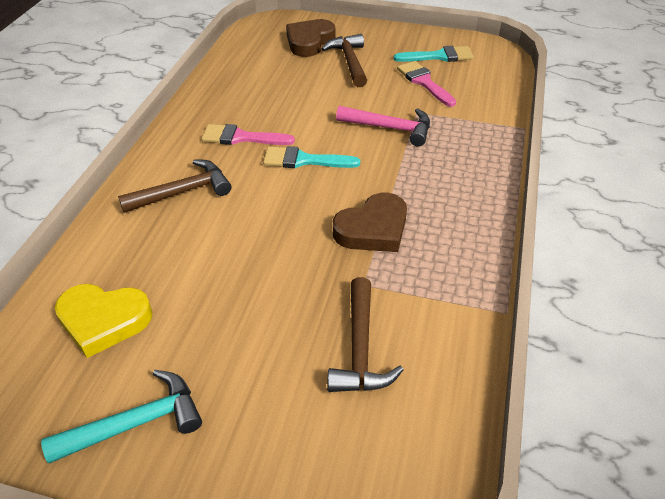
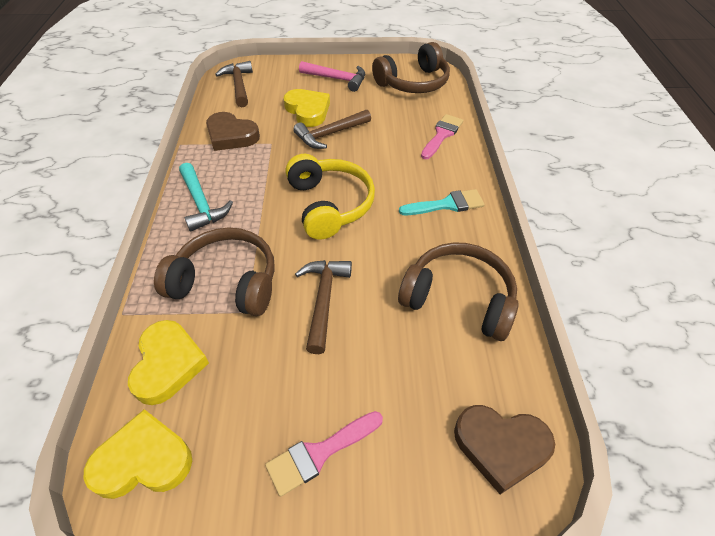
brown headphones: 0 -> 3
turquoise brush: 2 -> 1
yellow headphones: 0 -> 1
yellow heart: 1 -> 3

